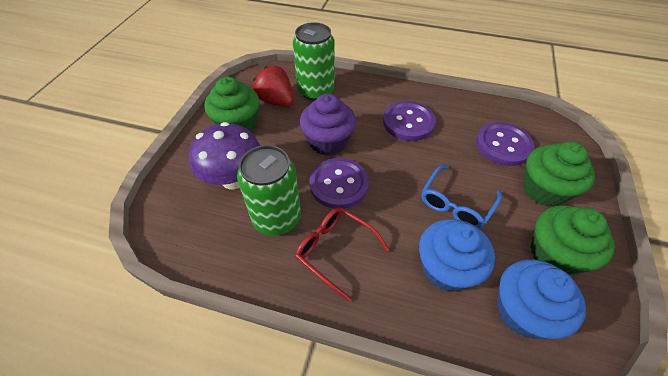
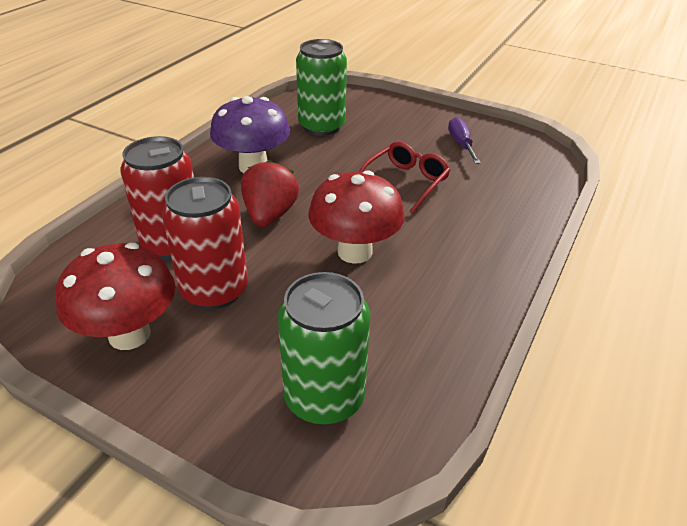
blue cupcake: 2 -> 0
blue glasses: 1 -> 0
green cupcake: 3 -> 0
purple button: 3 -> 0
purple cupcake: 1 -> 0
purple screwdriver: 0 -> 1
red can: 0 -> 2
red mushroom: 0 -> 2

